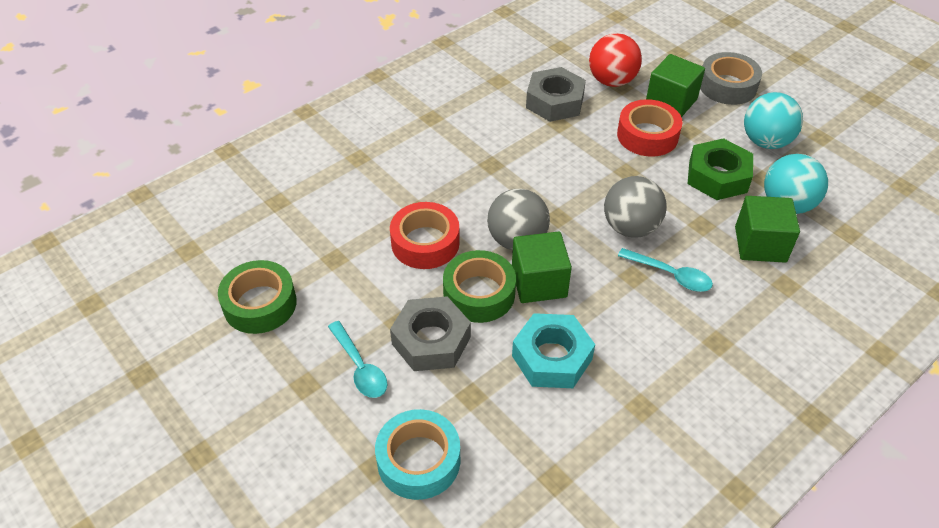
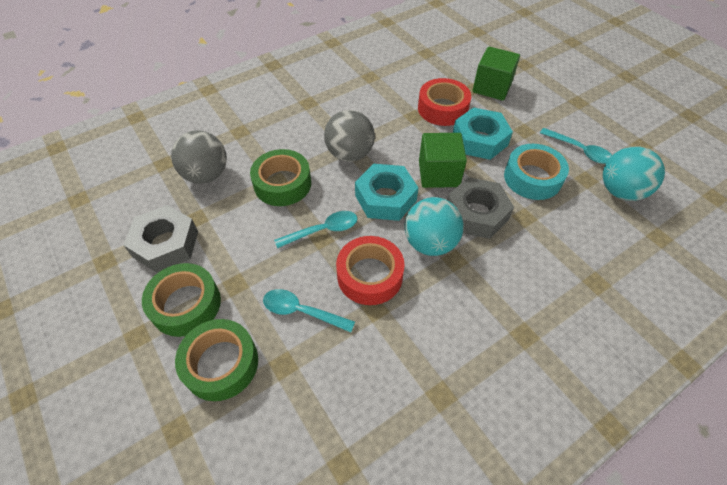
green cube: 3 -> 2
green nut: 1 -> 0
green tape: 2 -> 3
grey tape: 1 -> 0
red ball: 1 -> 0
turquoise nut: 1 -> 2
turquoise spoon: 2 -> 3

